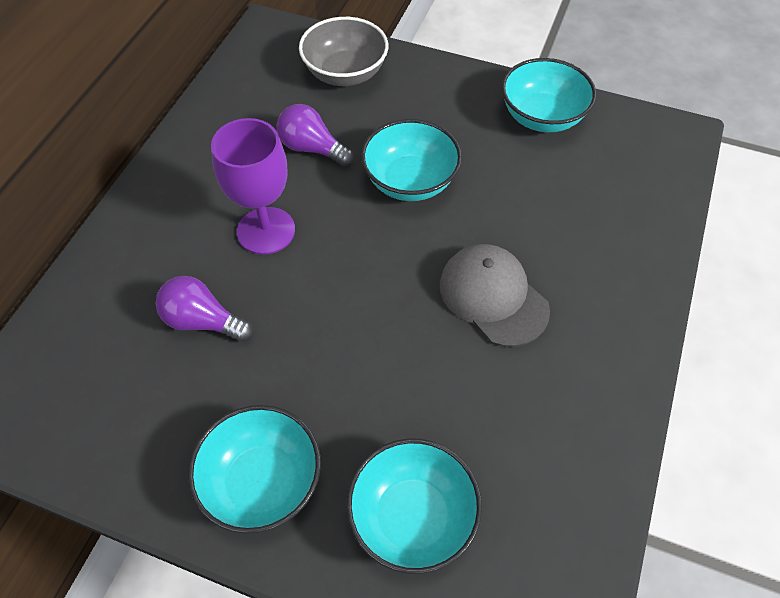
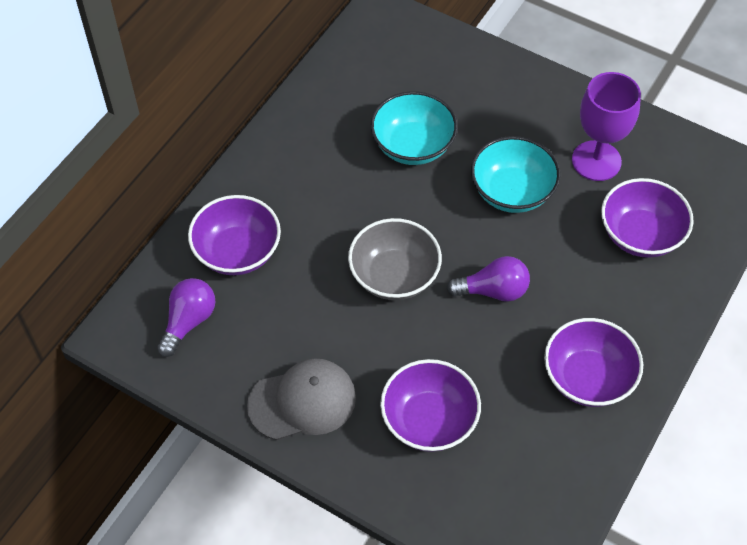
purple bowl: 0 -> 4
turquoise bowl: 4 -> 2

